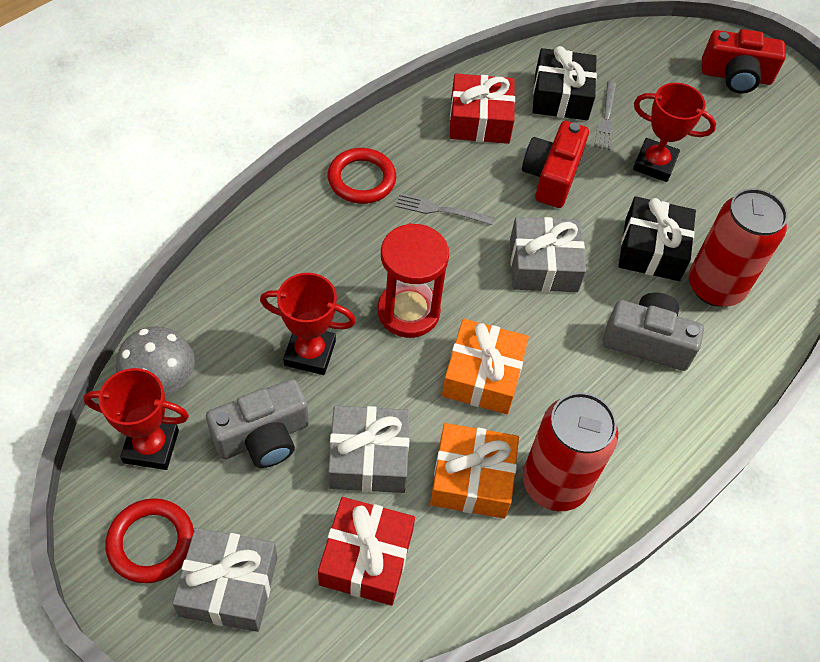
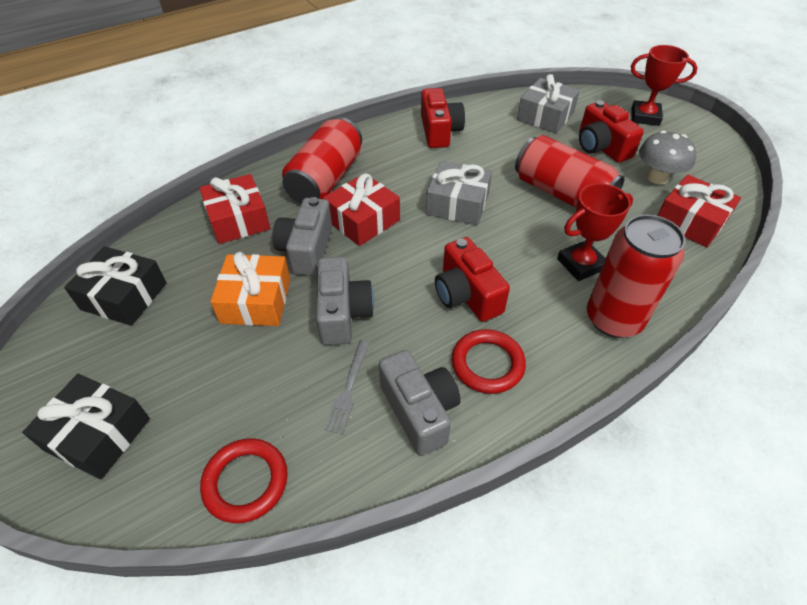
grey camera: 2 -> 3
grey fork: 2 -> 1
grey gift: 3 -> 2
orange gift: 2 -> 1
red camera: 2 -> 3
red can: 2 -> 3
red gift: 2 -> 3
red hourglass: 1 -> 0
red trophy: 3 -> 2

